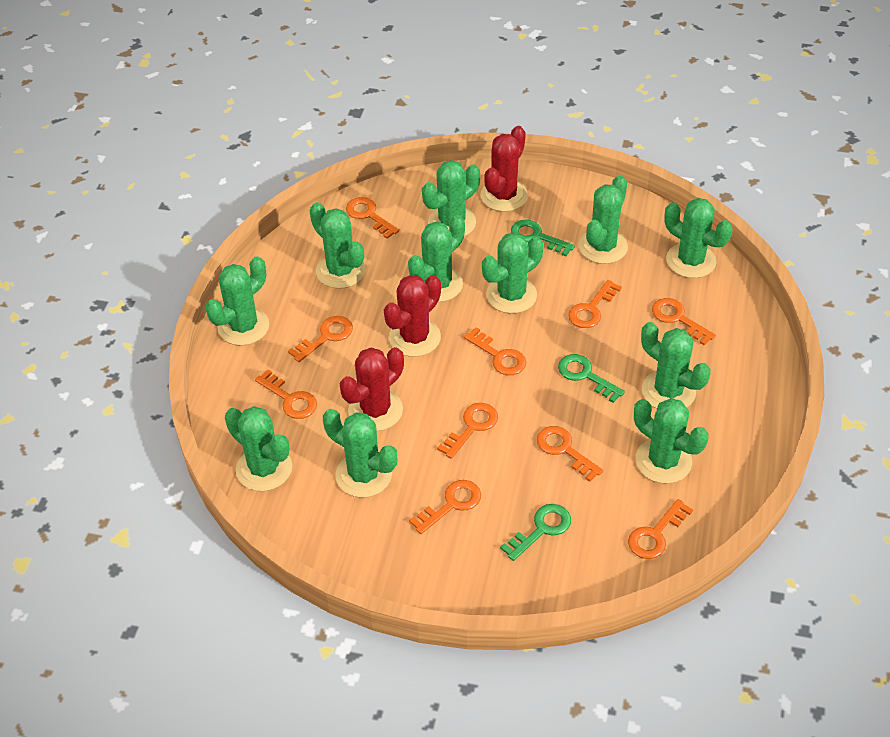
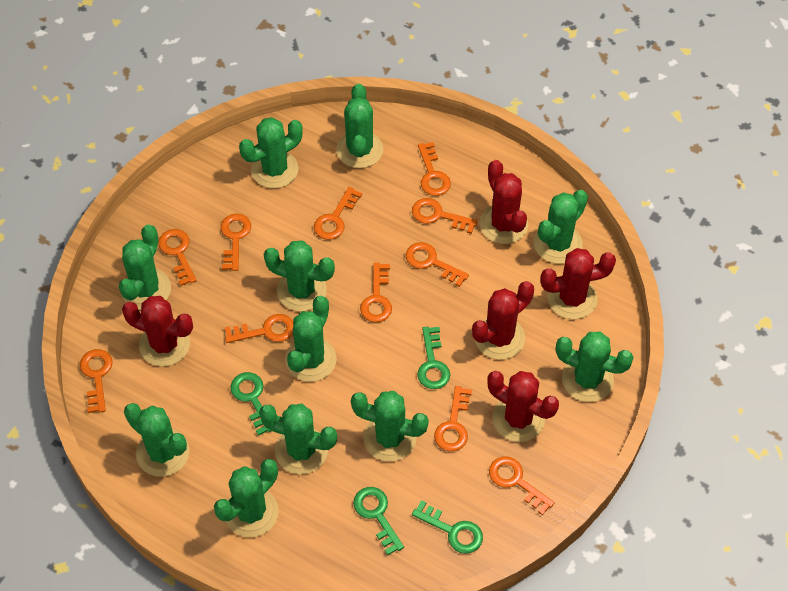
green key: 3 -> 4
orange key: 10 -> 11
red cactus: 3 -> 5

